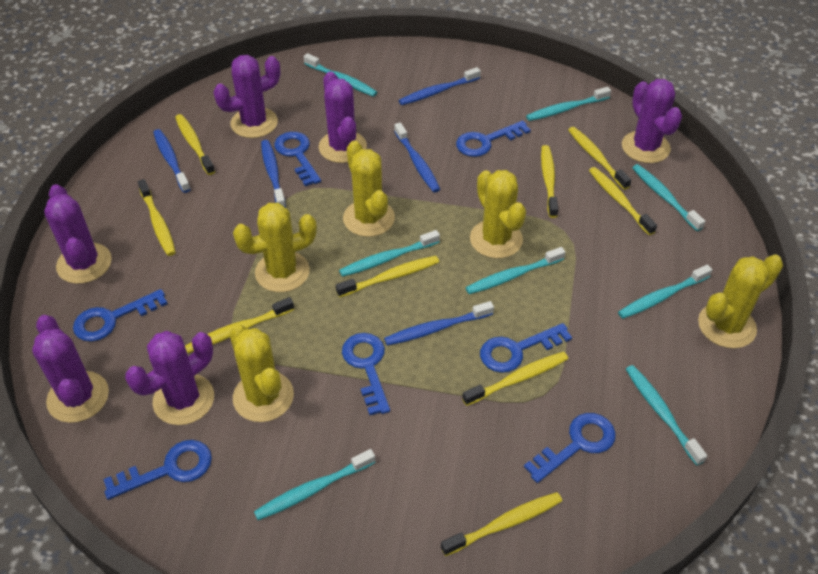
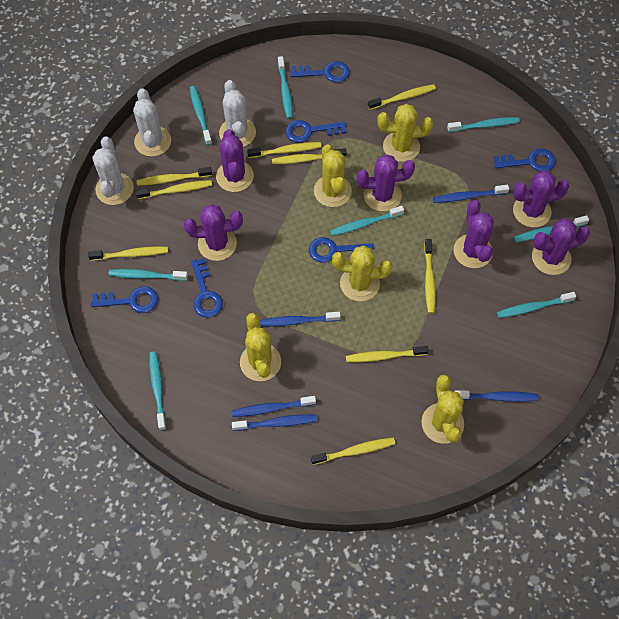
blue key: 7 -> 6
white cactus: 0 -> 3

